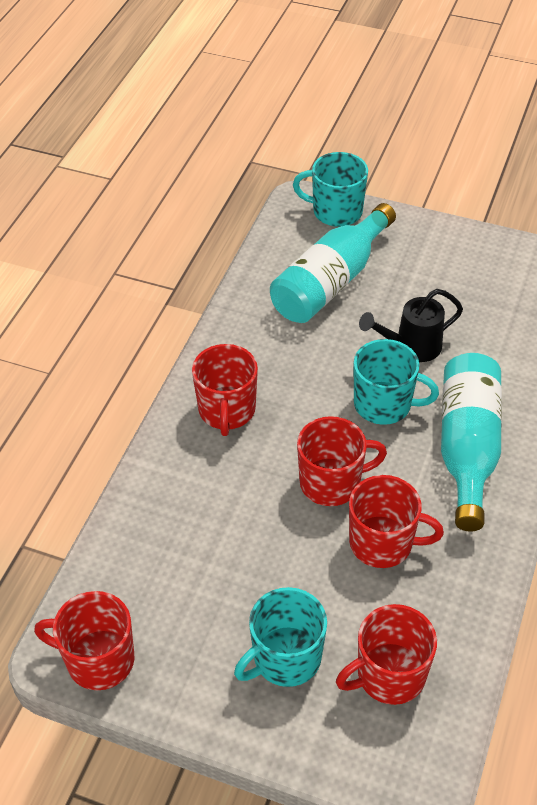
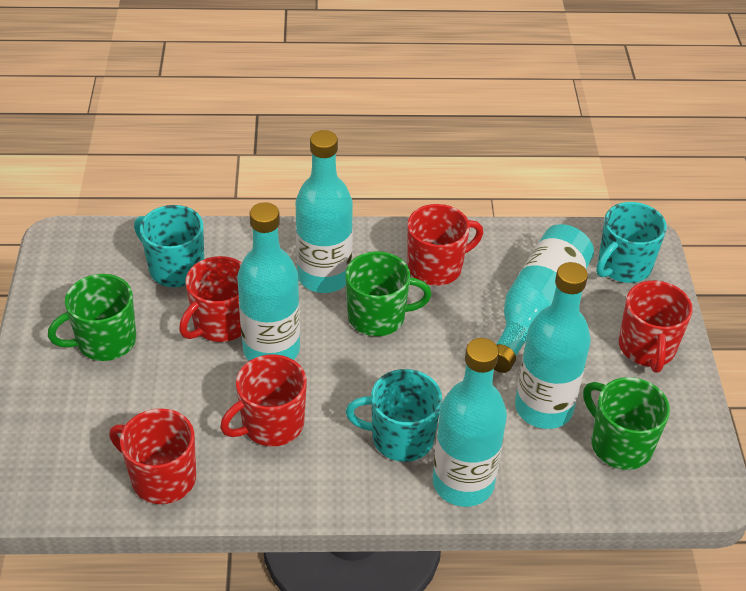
black watering can: 1 -> 0
green mug: 0 -> 3
turquoise bottle: 2 -> 5

